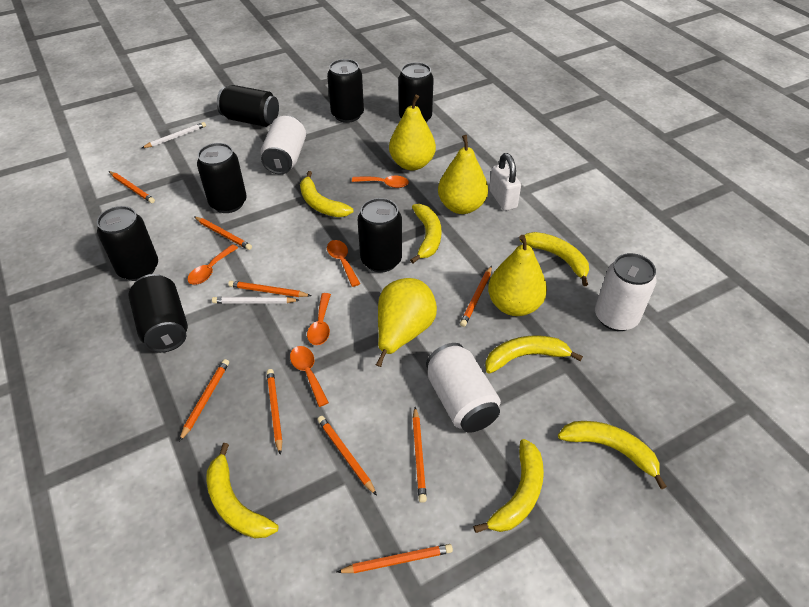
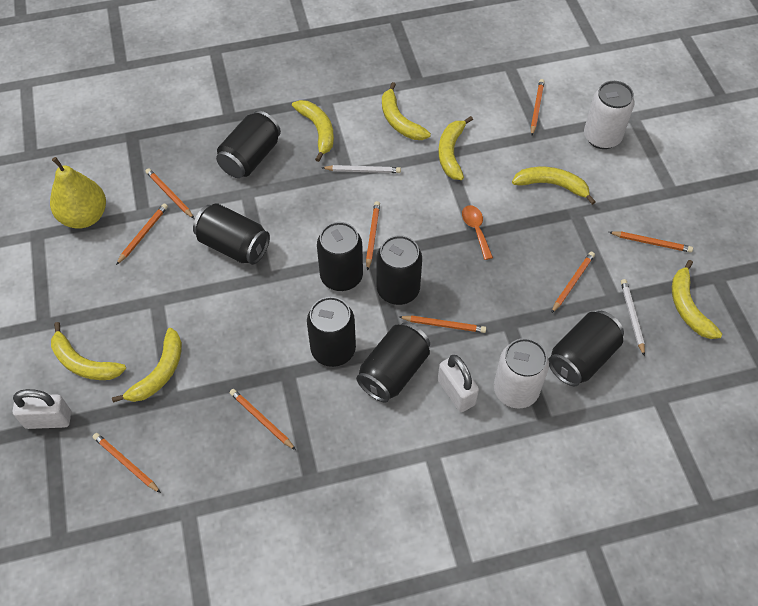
orange spoon: 5 -> 1
white can: 3 -> 2
white padlock: 1 -> 2
yellow pear: 4 -> 1

